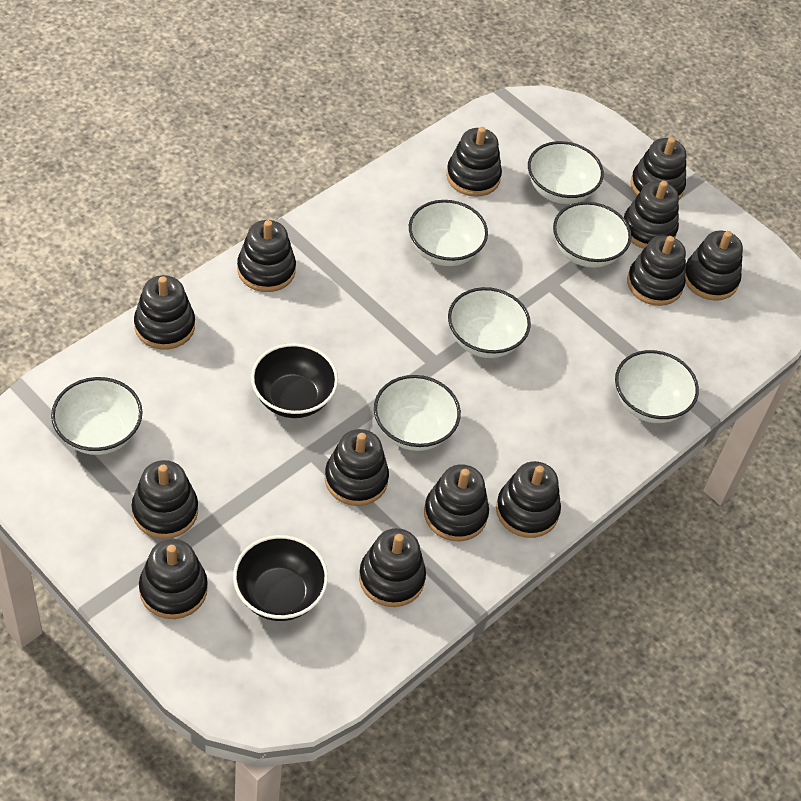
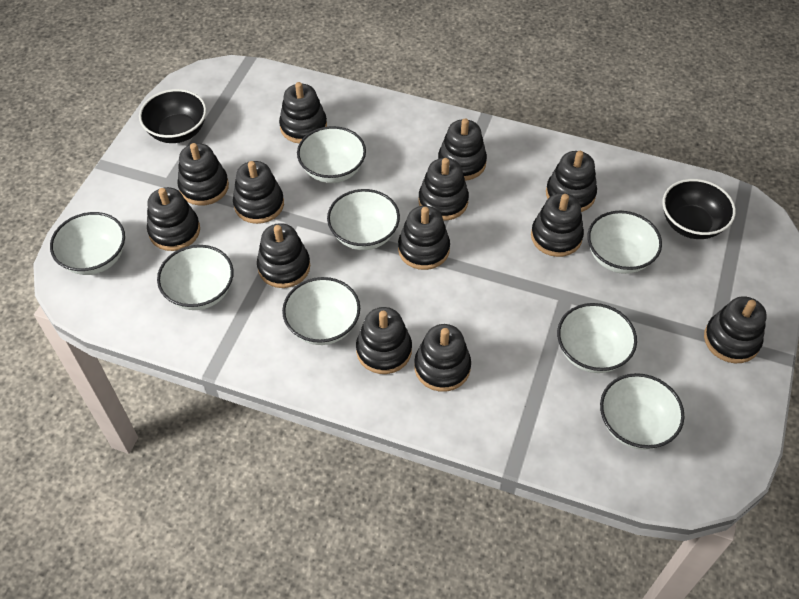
white bowl: 7 -> 8

